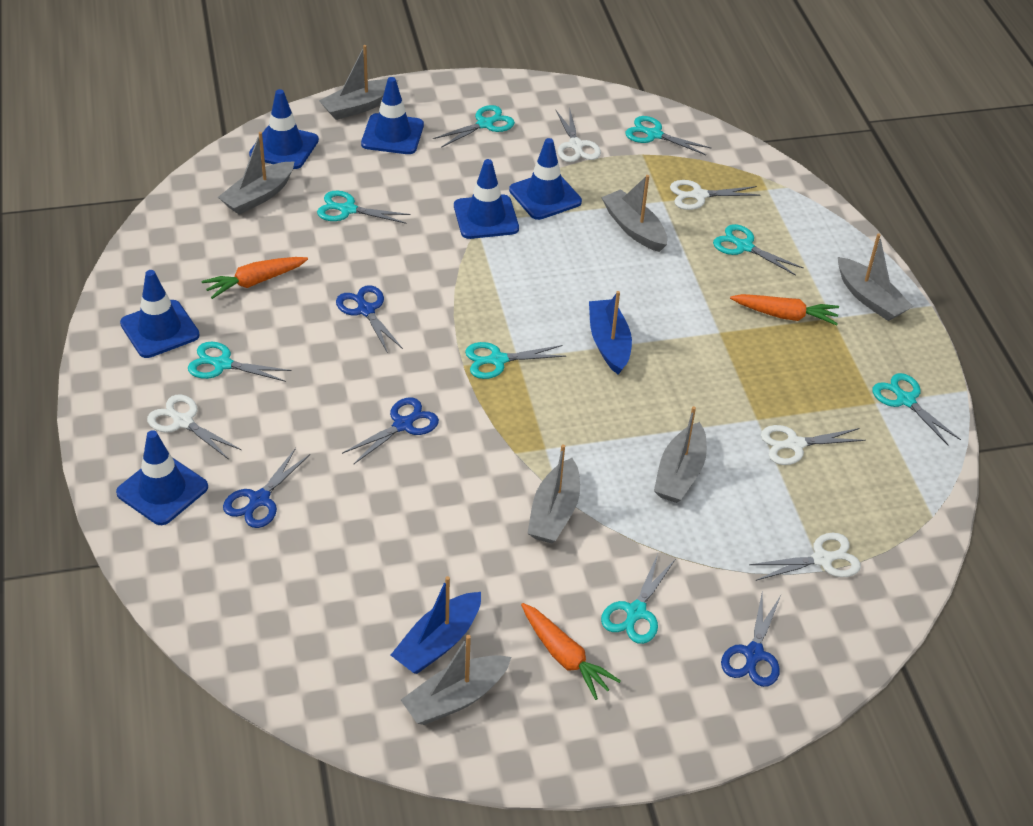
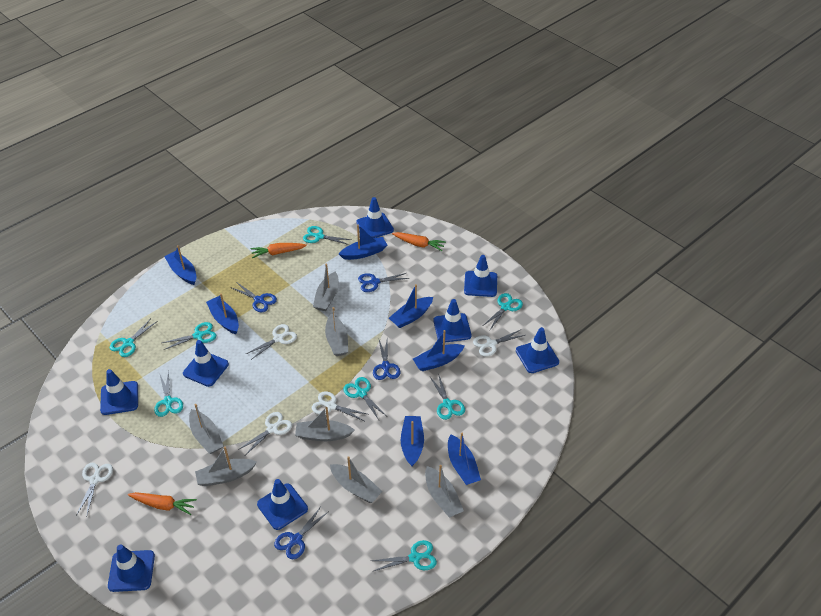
blue boat: 2 -> 7
blue traffic cone: 6 -> 8

